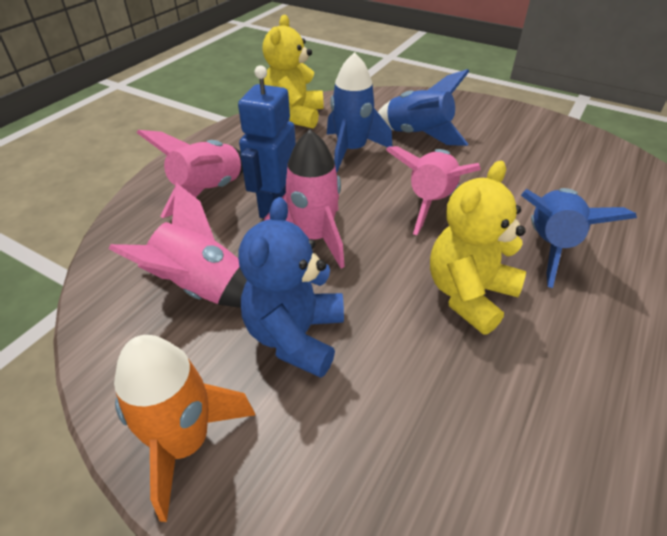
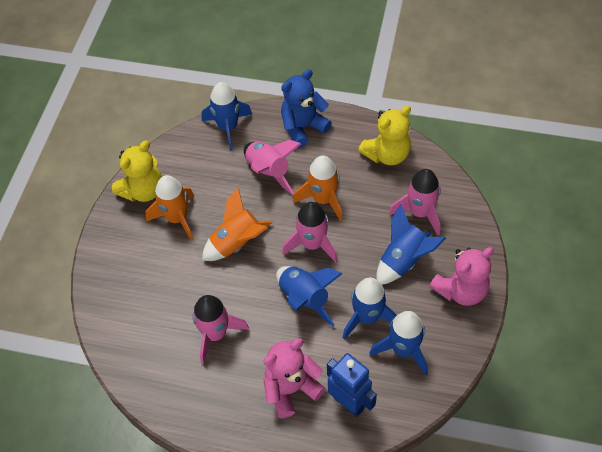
blue rocket: 3 -> 5
orange rocket: 1 -> 3
pink teddy bear: 0 -> 2

